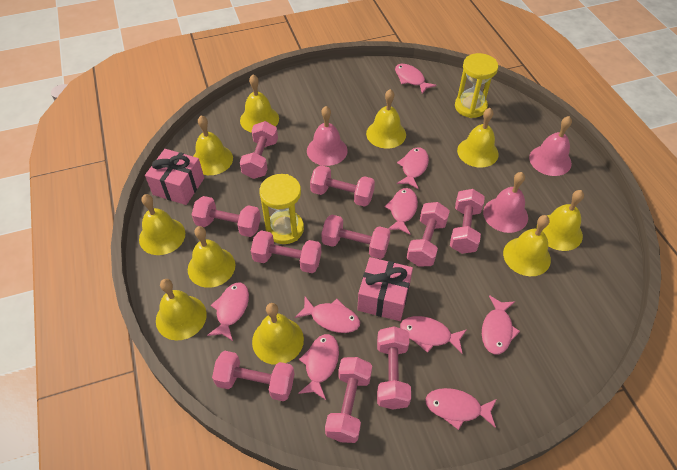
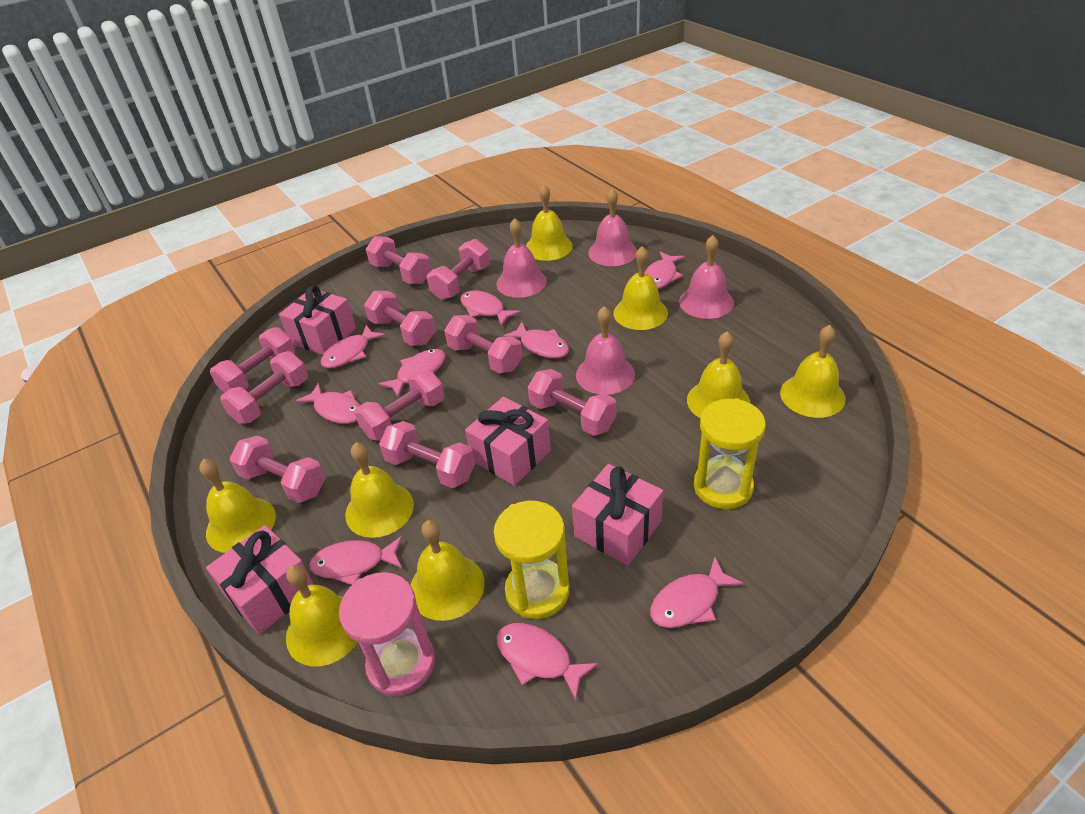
pink bell: 3 -> 4
pink gift: 2 -> 4
pink hourglass: 0 -> 1
yellow bell: 10 -> 8

